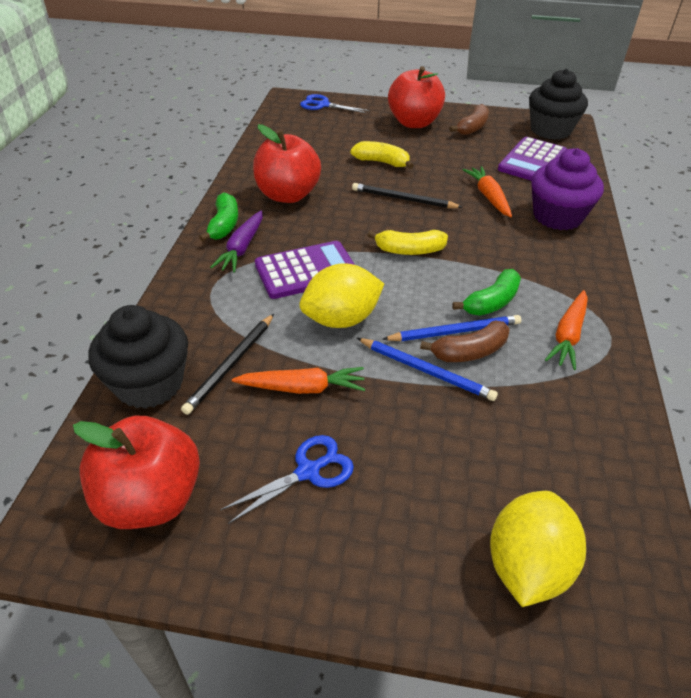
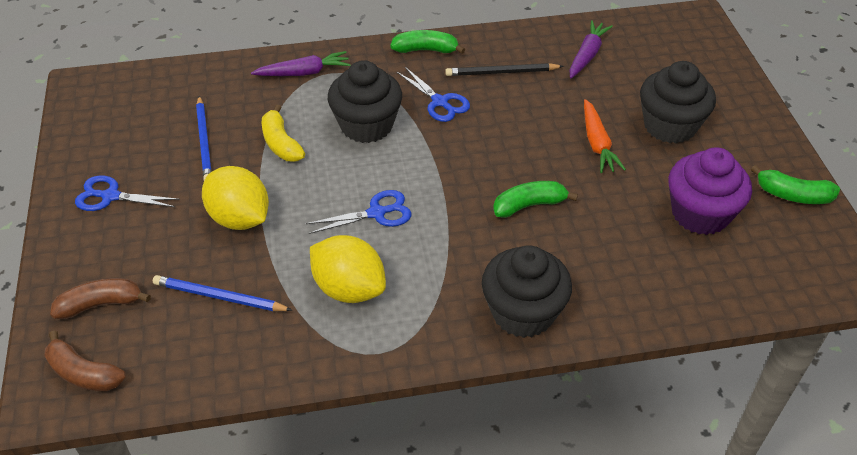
black cupcake: 2 -> 3
black pencil: 2 -> 1
blue scissors: 2 -> 3
green banana: 2 -> 3
orange carrot: 3 -> 1
purple calculator: 2 -> 0
purple carrot: 1 -> 2
red apple: 3 -> 0
yellow banana: 2 -> 1

